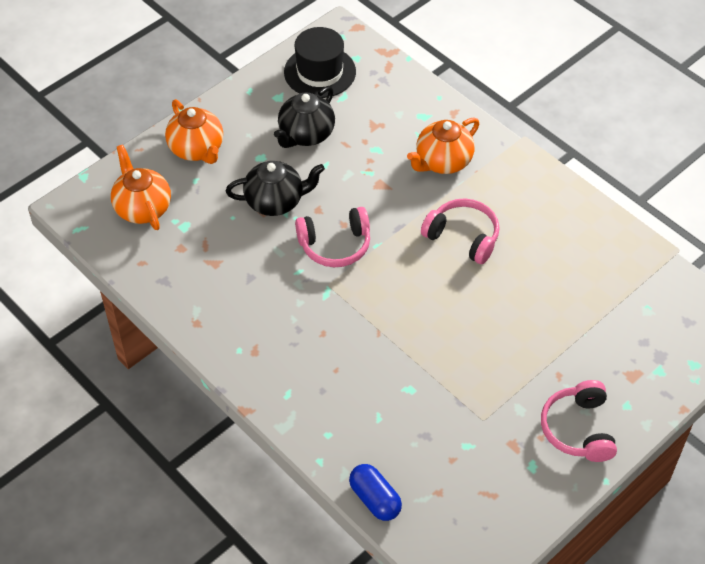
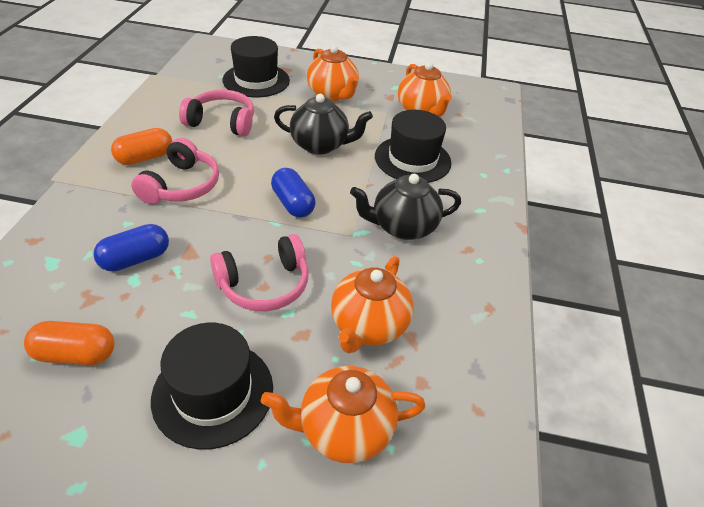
black hat: 1 -> 3
blue capsule: 1 -> 2
orange capsule: 0 -> 2
orange teapot: 3 -> 4

